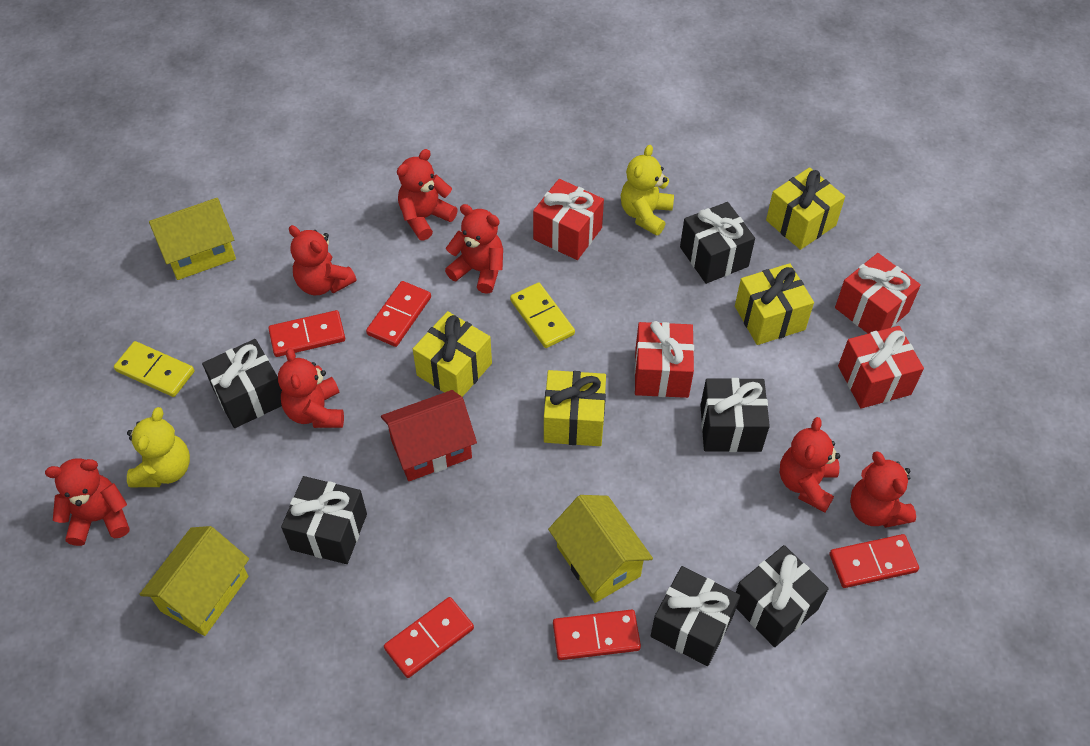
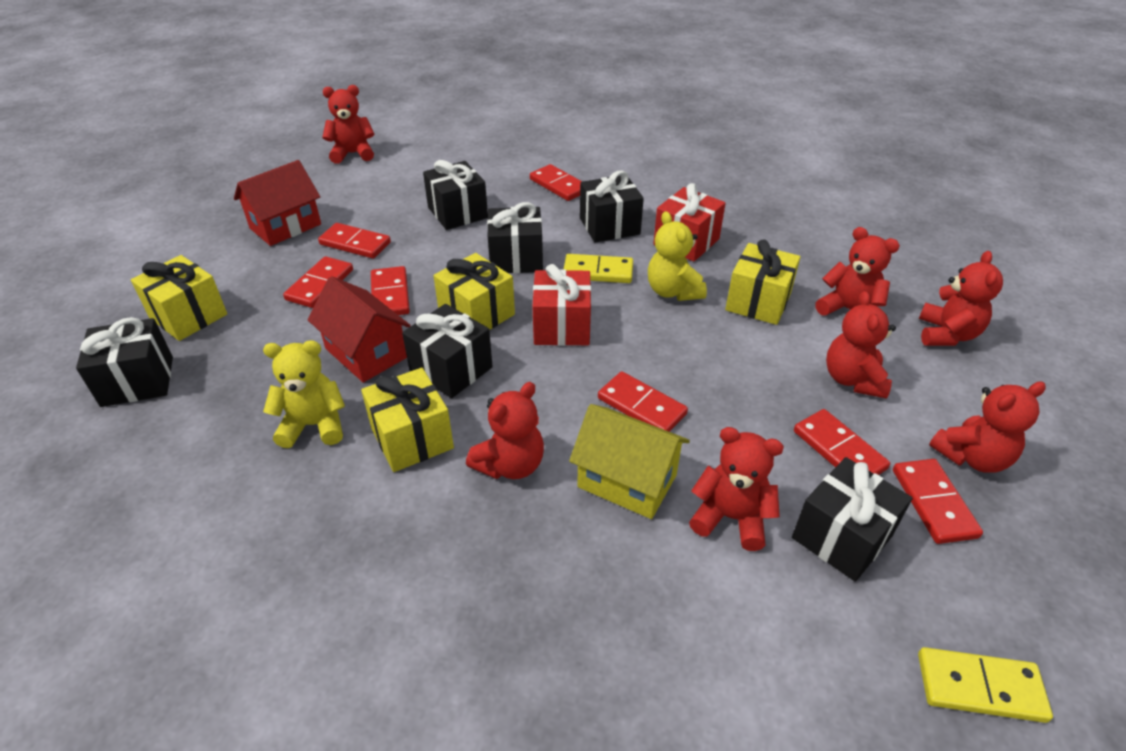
red domino: 5 -> 7
red gift: 4 -> 2
red house: 1 -> 2
yellow house: 3 -> 1

